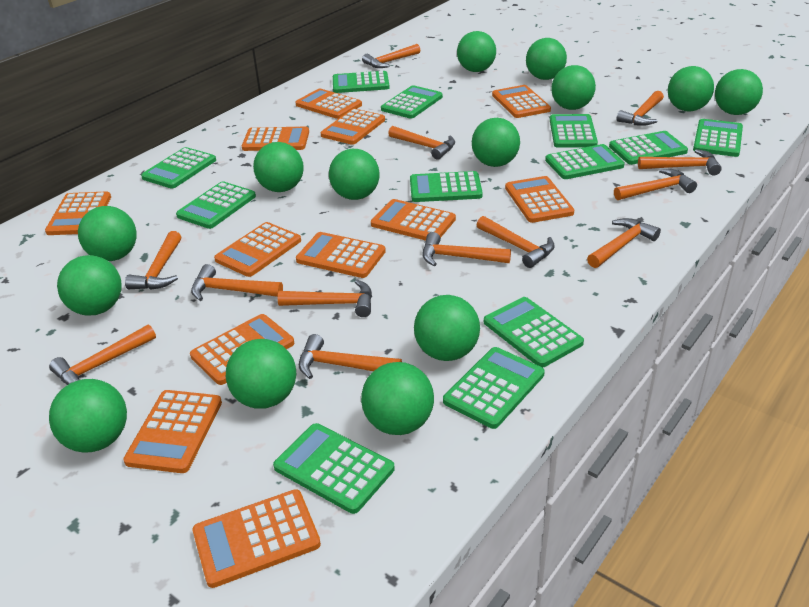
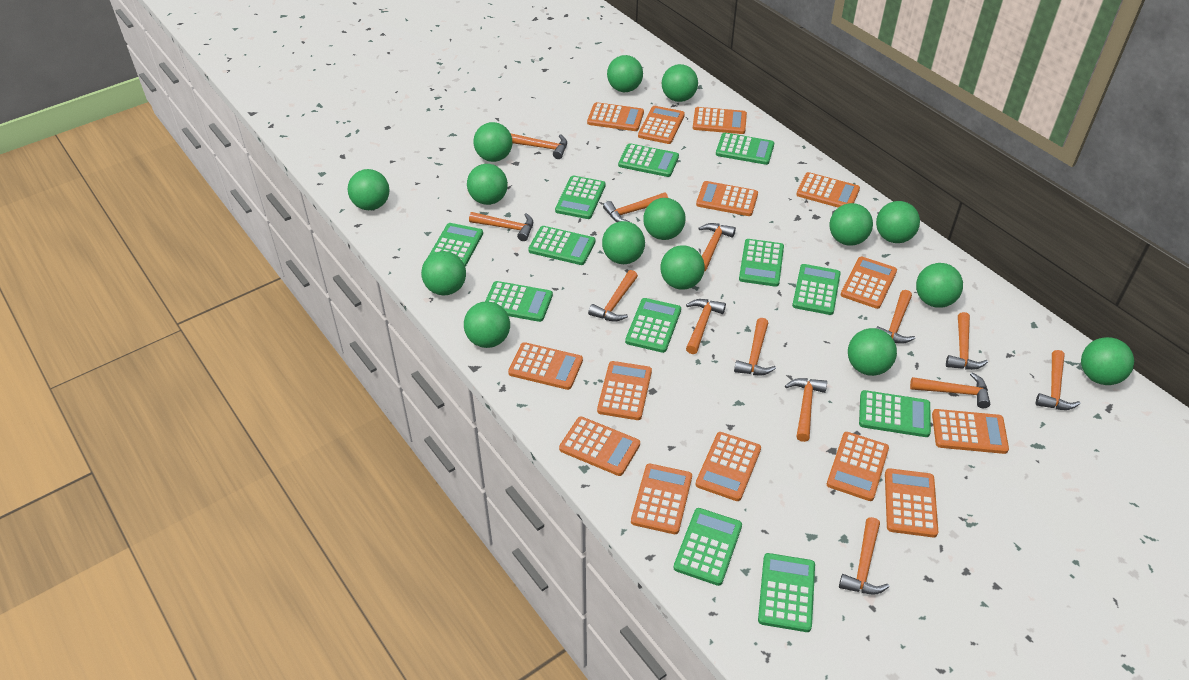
green ball: 14 -> 15
orange calculator: 12 -> 14

